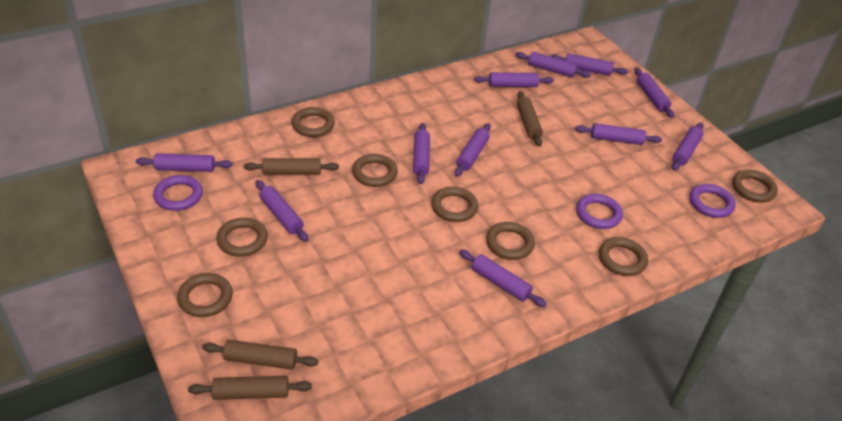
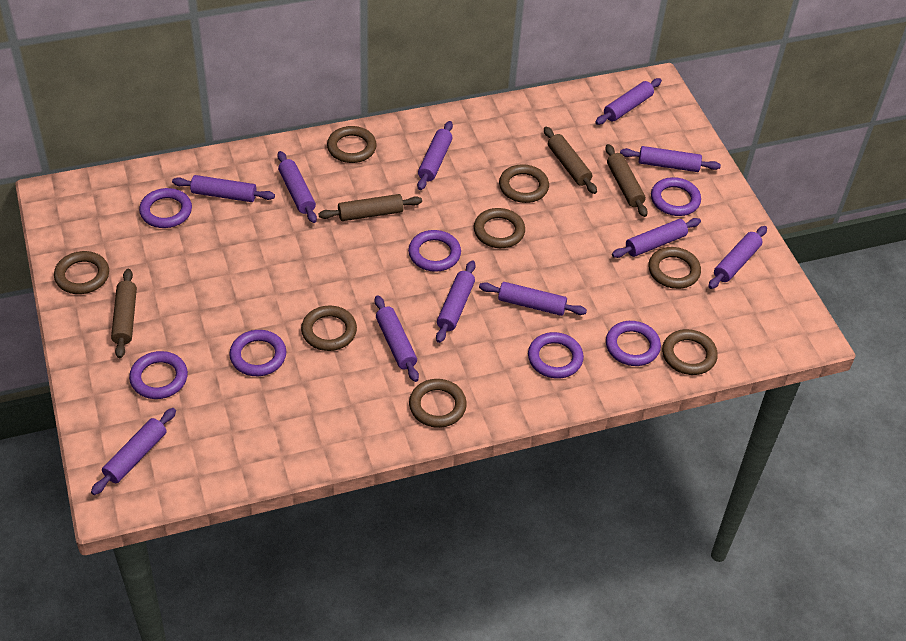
purple ring: 3 -> 7

